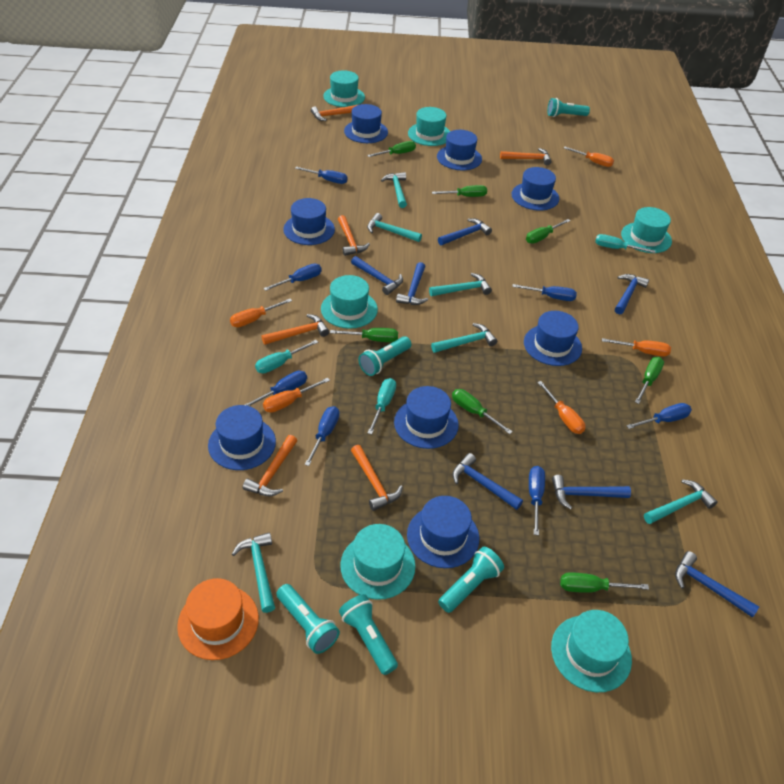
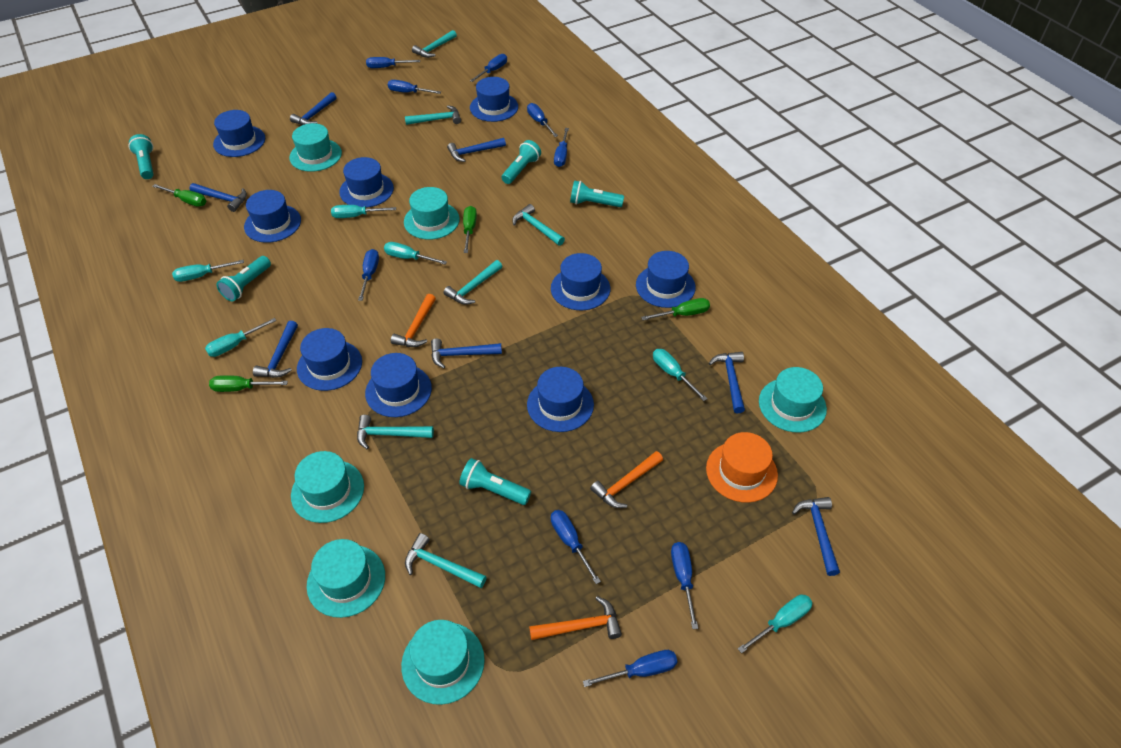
blue hat: 8 -> 9
blue screwdriver: 7 -> 9
green screwdriver: 7 -> 4
orange hammer: 6 -> 3
orange screwdriver: 5 -> 0
turquoise screwdriver: 3 -> 6

